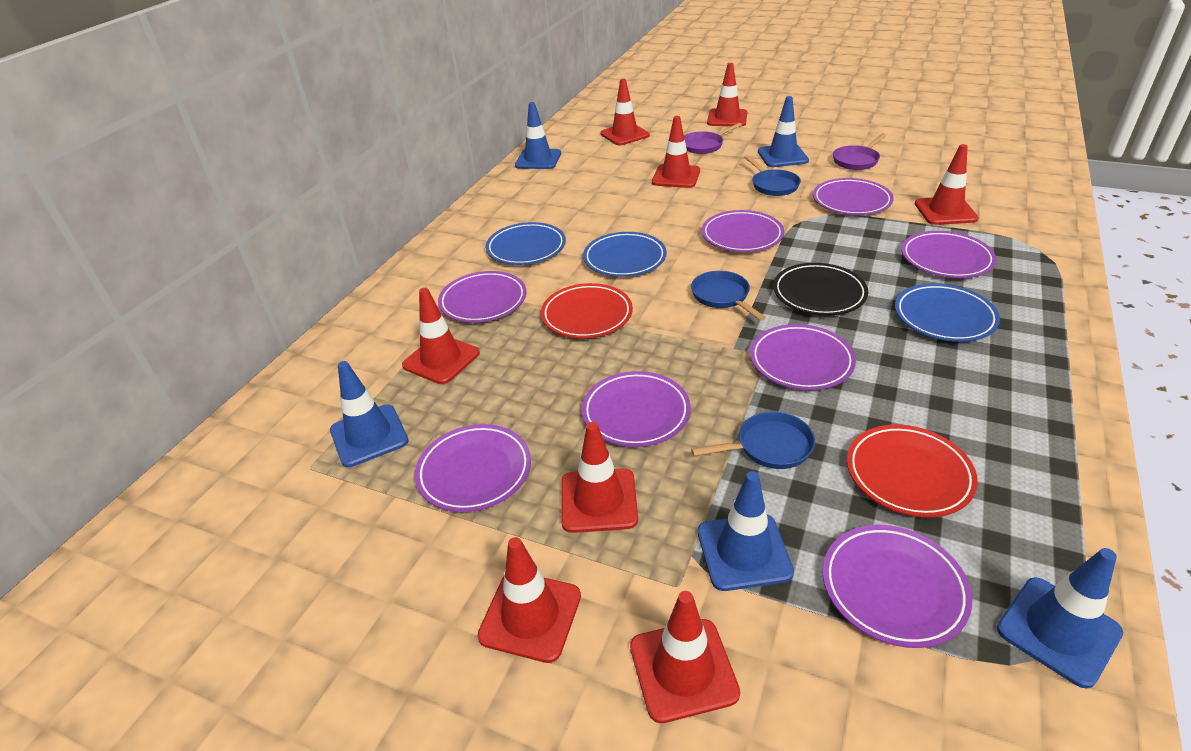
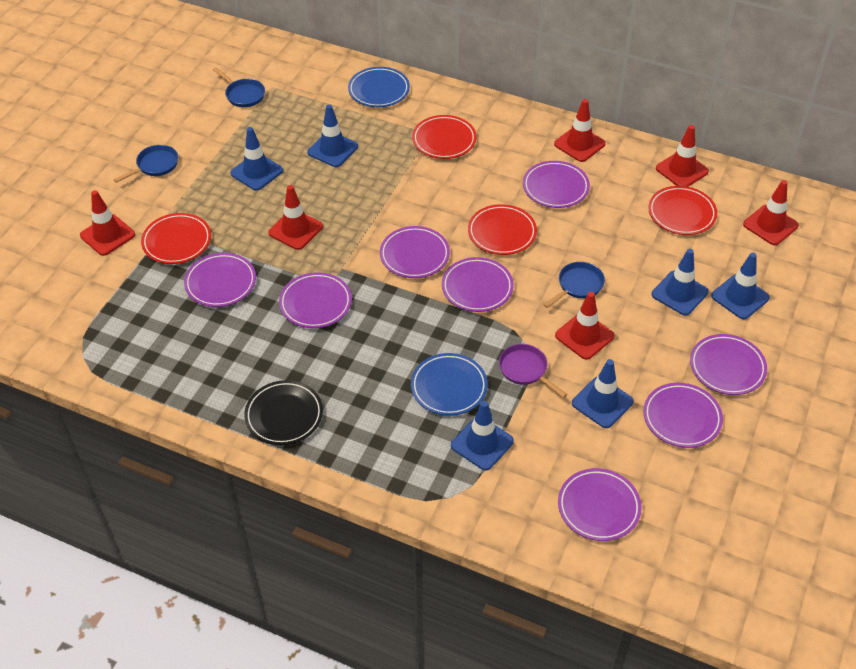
blue plate: 3 -> 2
blue traffic cone: 5 -> 6
purple pan: 2 -> 1
red plate: 2 -> 4
red traffic cone: 8 -> 6

